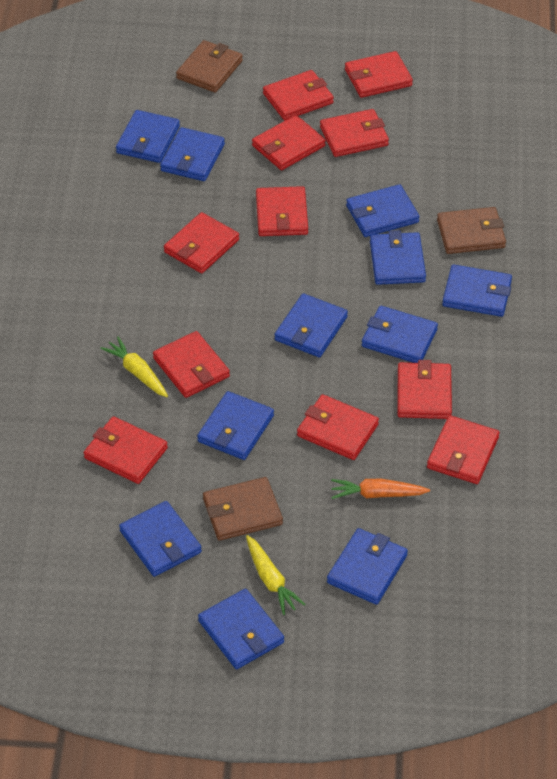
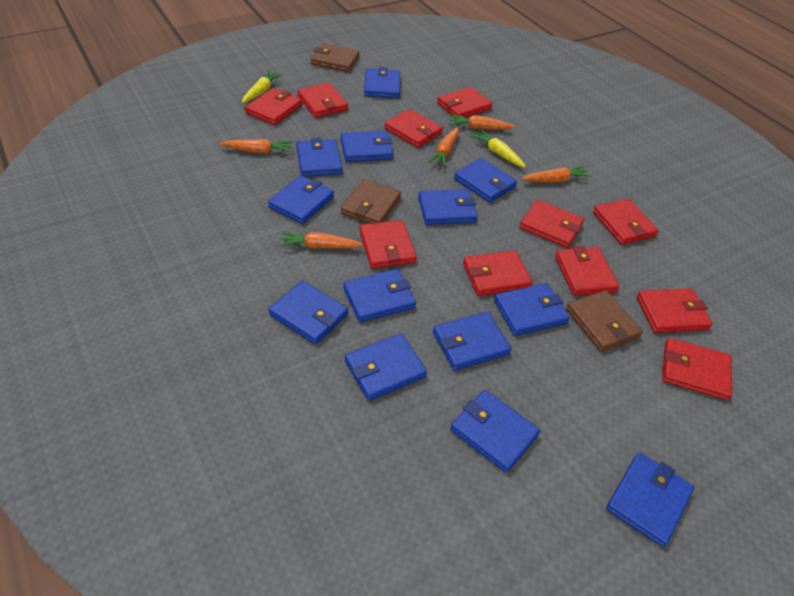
blue wallet: 11 -> 13
orange carrot: 1 -> 5

